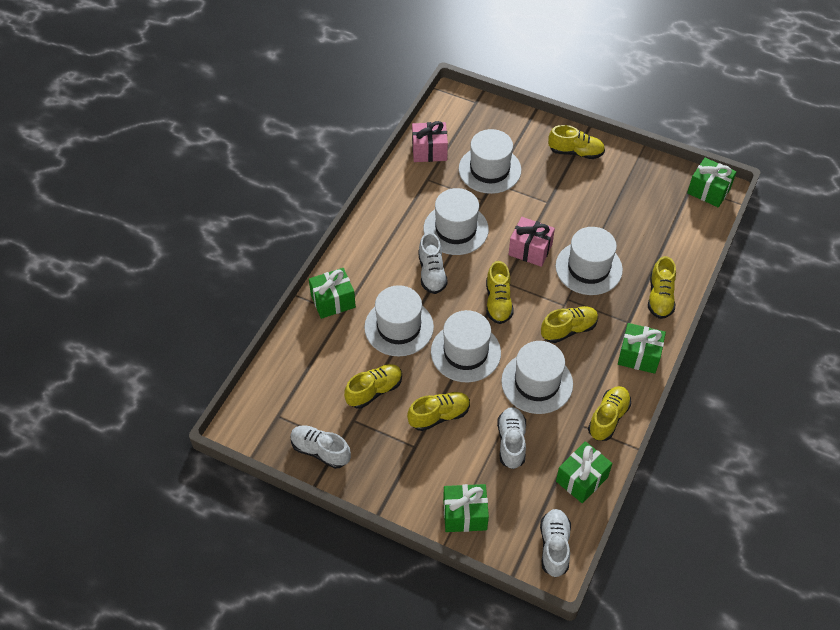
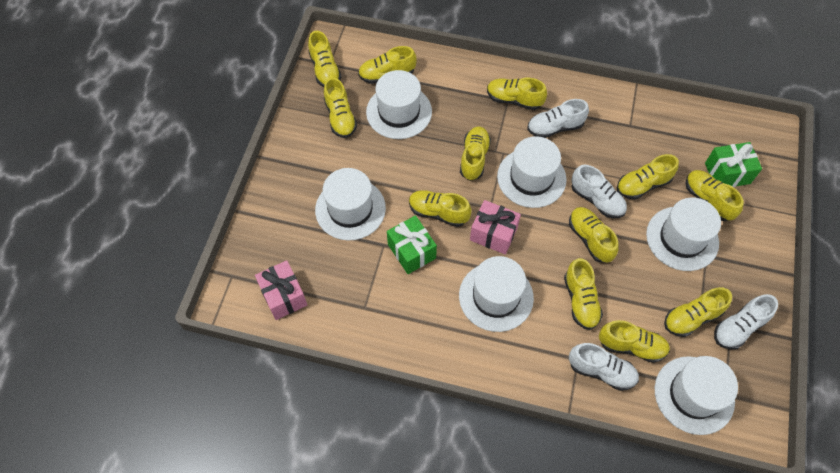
green gift: 5 -> 2
yellow shoe: 7 -> 12

